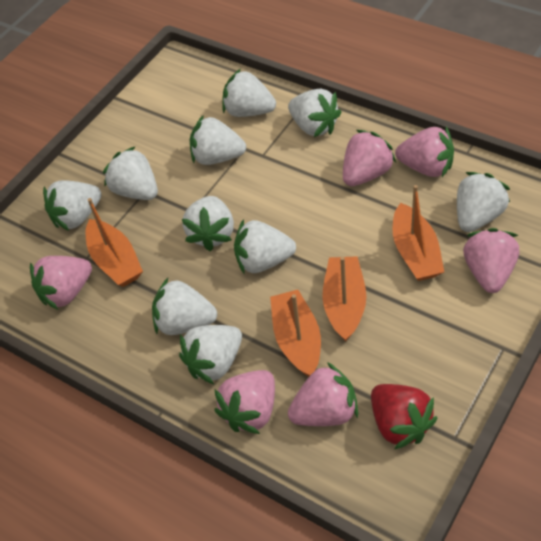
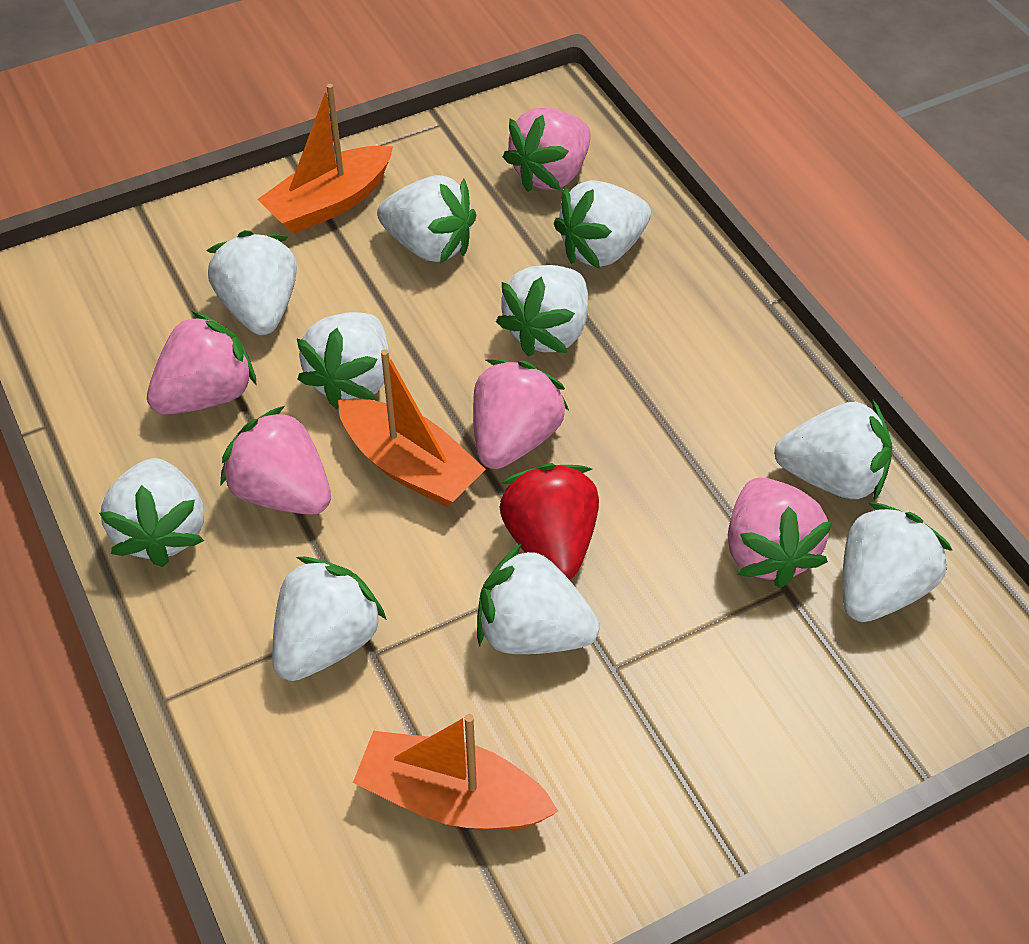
orange boat: 4 -> 3
pink strawberry: 6 -> 5

